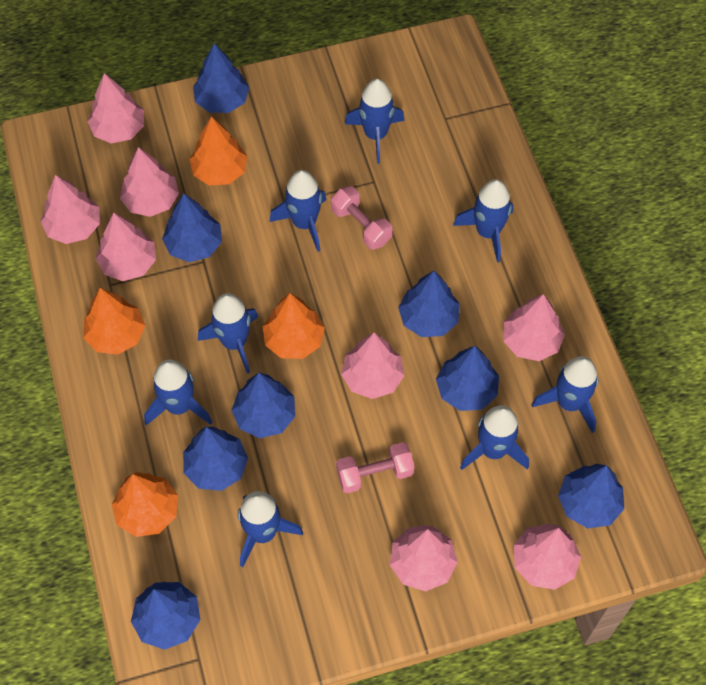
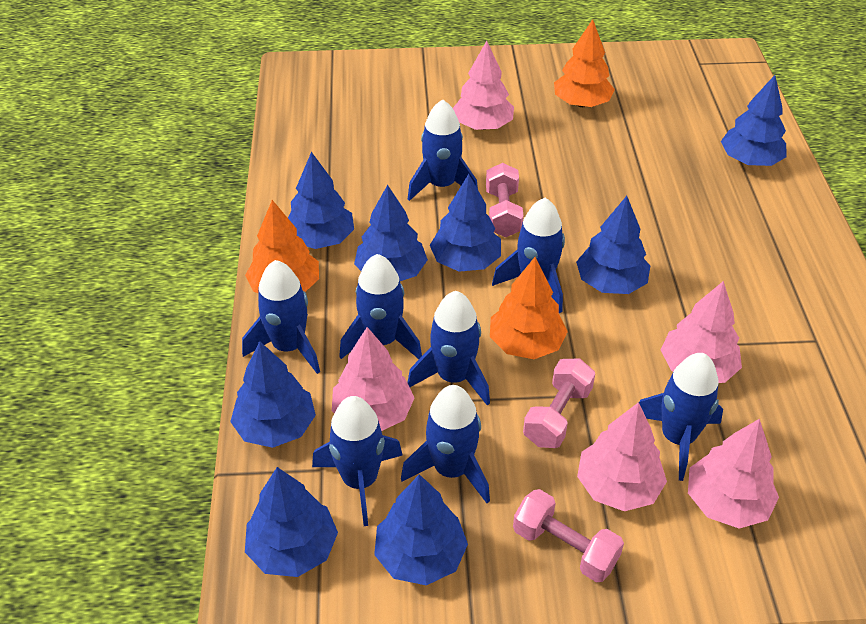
orange tree: 4 -> 3
pink dumbbell: 2 -> 3
pink tree: 8 -> 5

